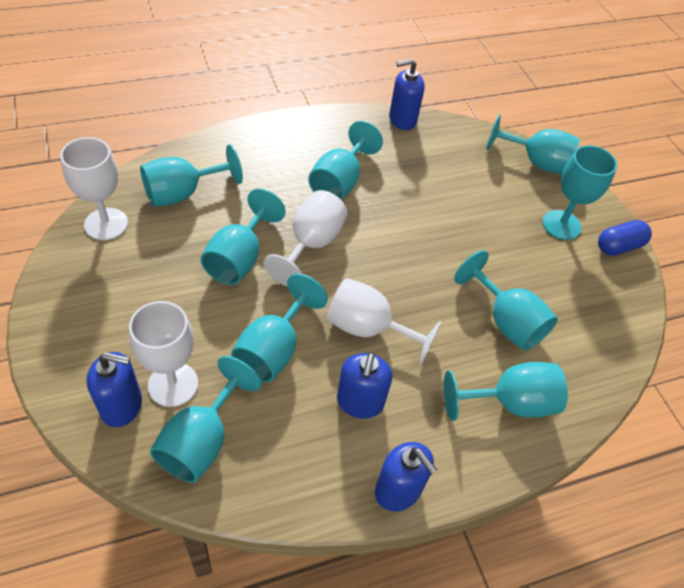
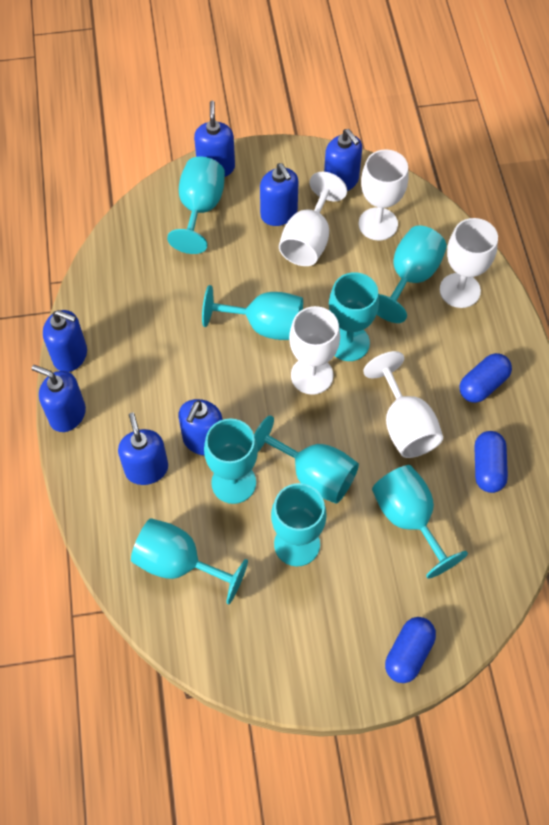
blue capsule: 1 -> 3
blue soap dispenser: 4 -> 7
white goblet: 4 -> 5

